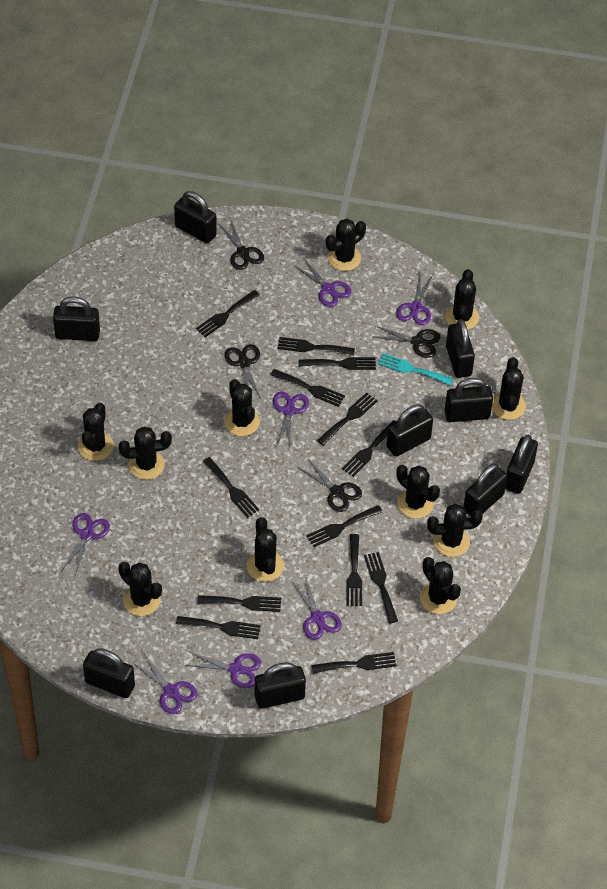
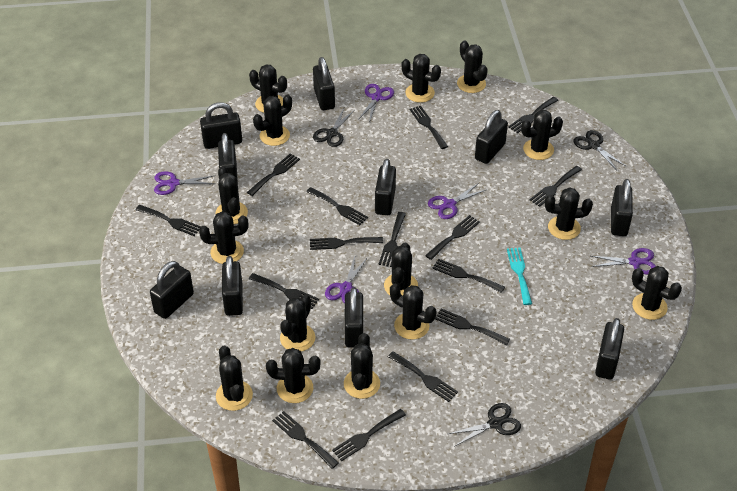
black cactus: 11 -> 15
black fork: 13 -> 15
black padlock: 9 -> 10
black scissors: 4 -> 3
purple scissors: 7 -> 5

